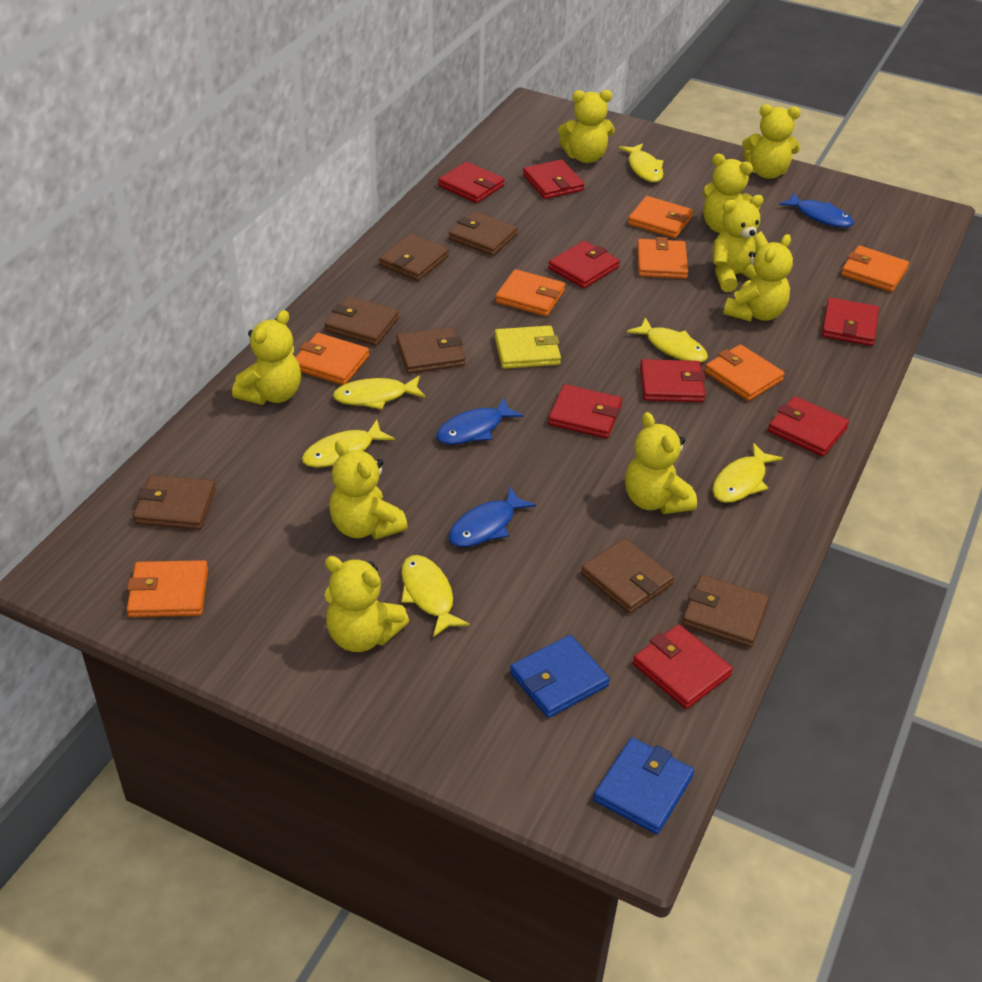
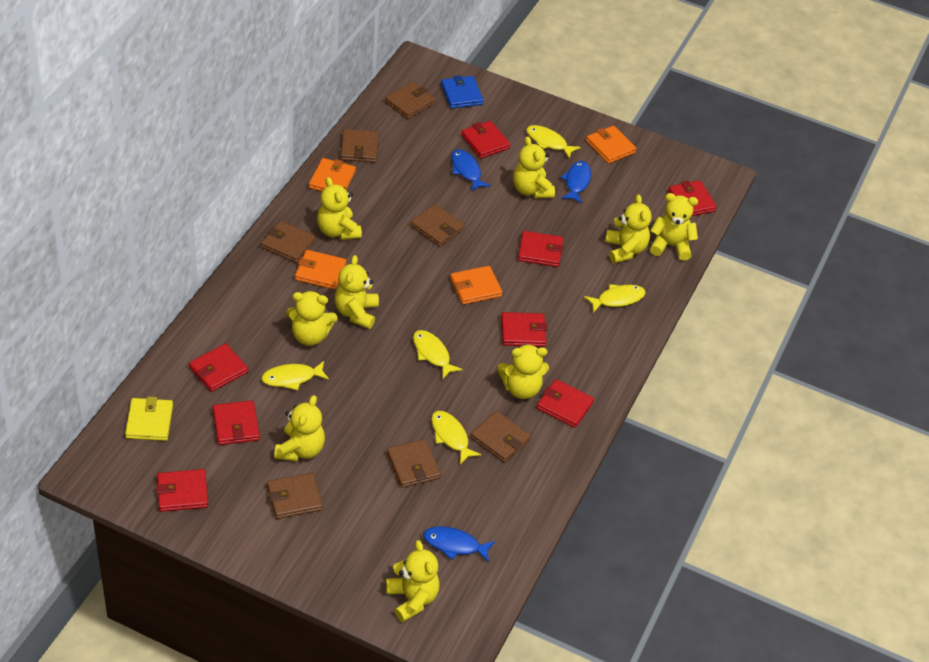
blue wallet: 2 -> 1
orange wallet: 7 -> 4
yellow fish: 6 -> 5

